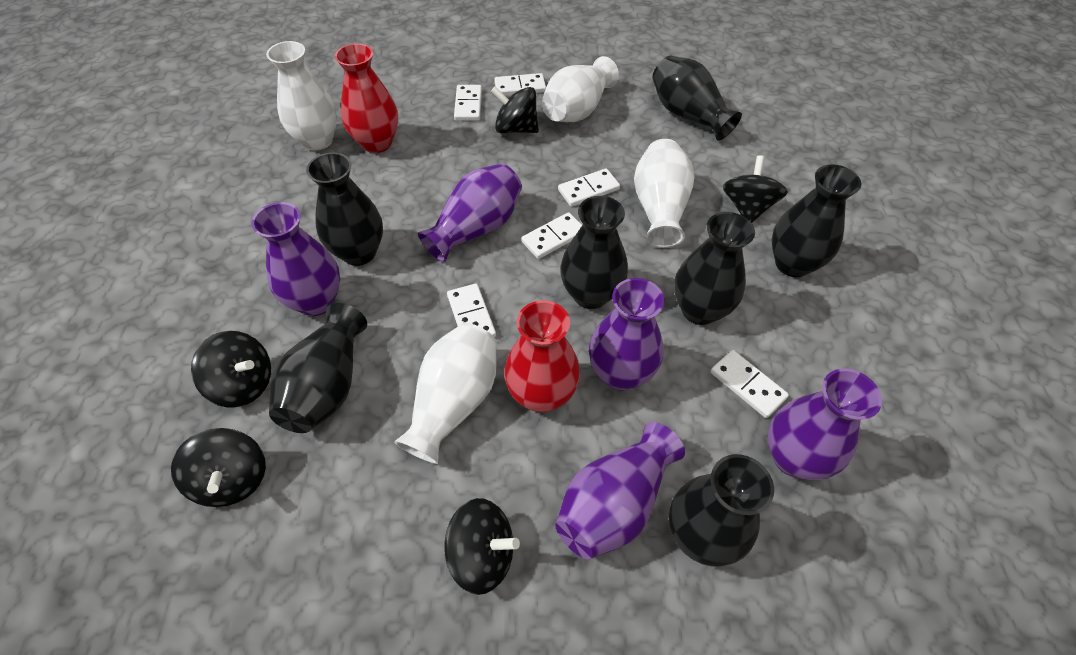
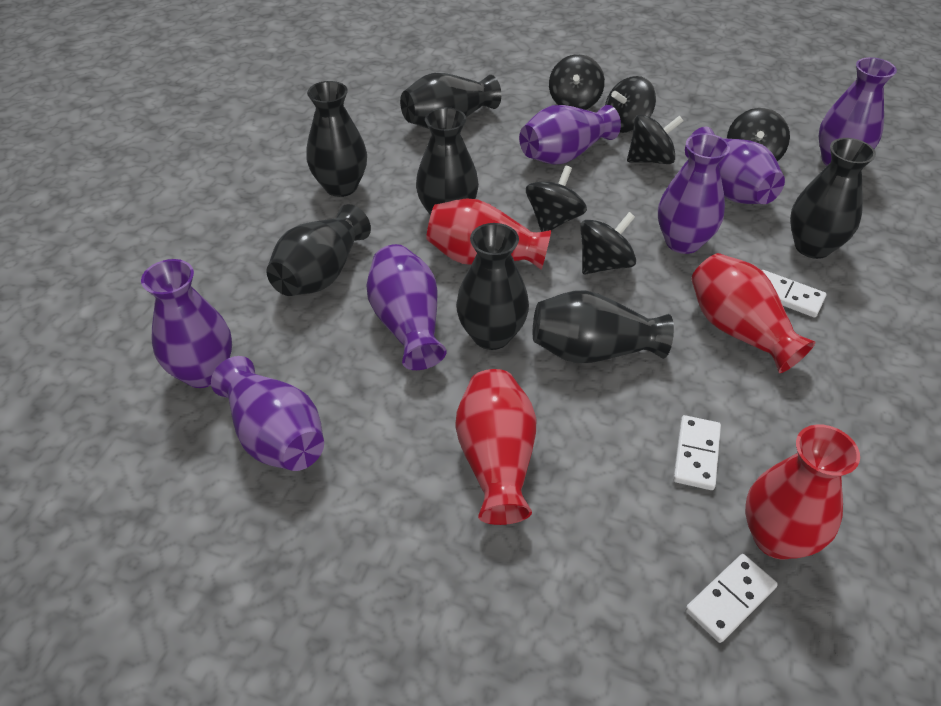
black spinning top: 5 -> 6
purple vase: 5 -> 7
red vase: 2 -> 4
white domino: 6 -> 3
white vase: 4 -> 0

